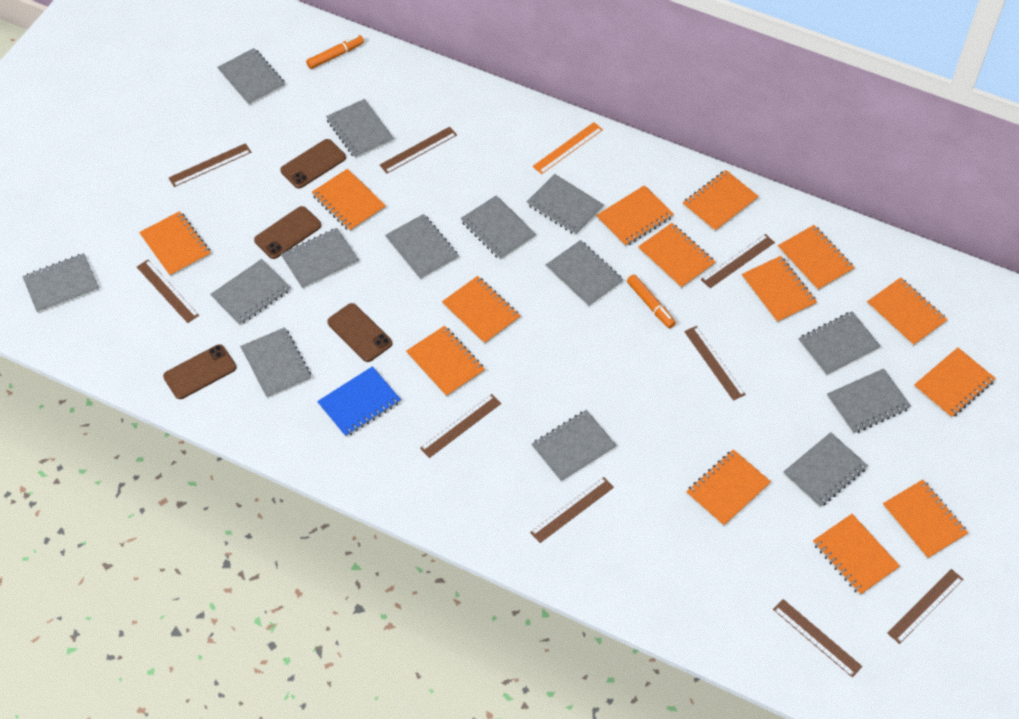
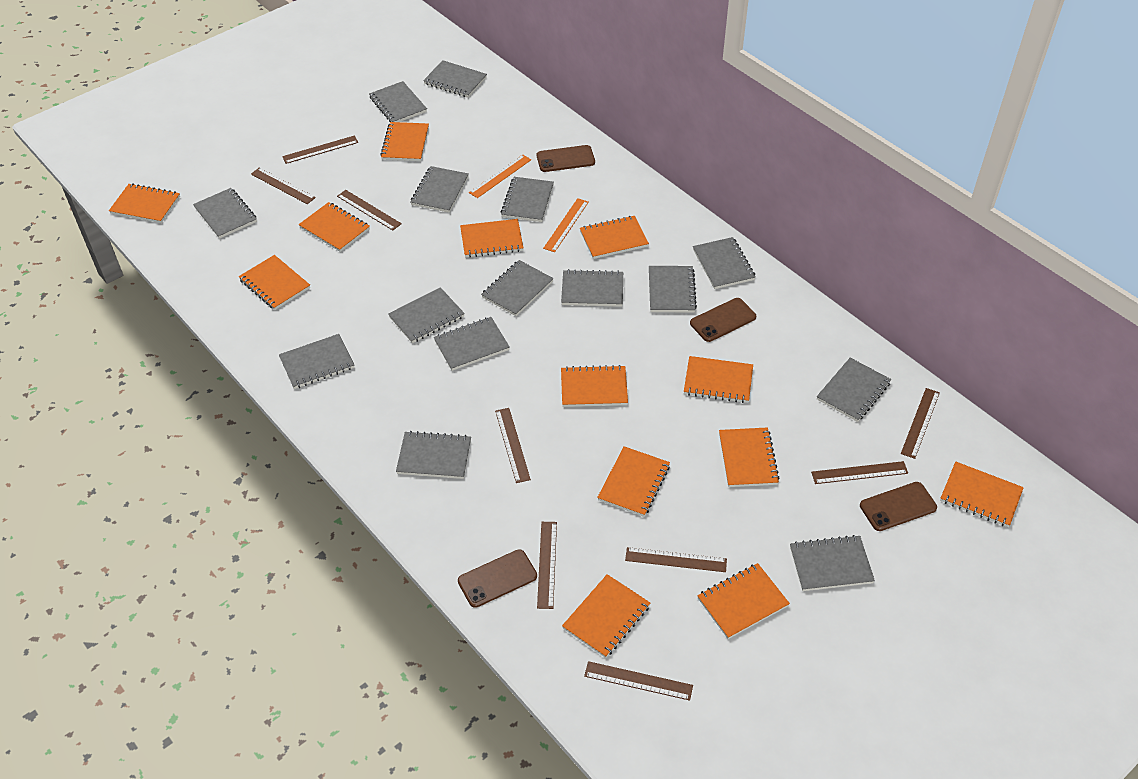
blue notebook: 1 -> 0
grey notebook: 14 -> 15
orange marker: 2 -> 0
orange notebook: 14 -> 13
orange ruler: 1 -> 2

